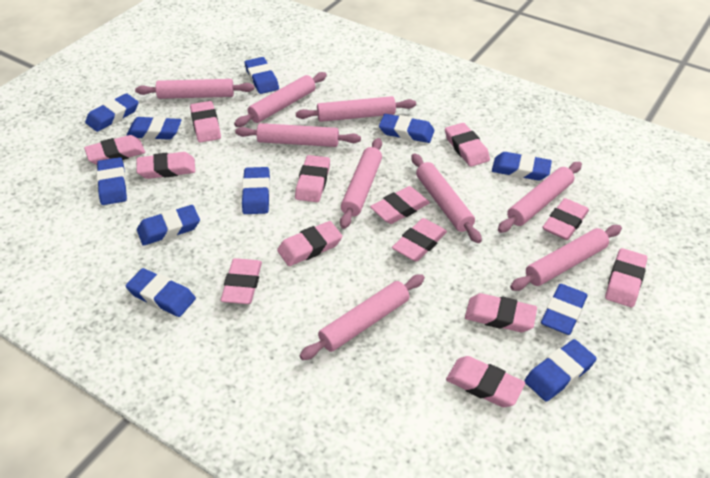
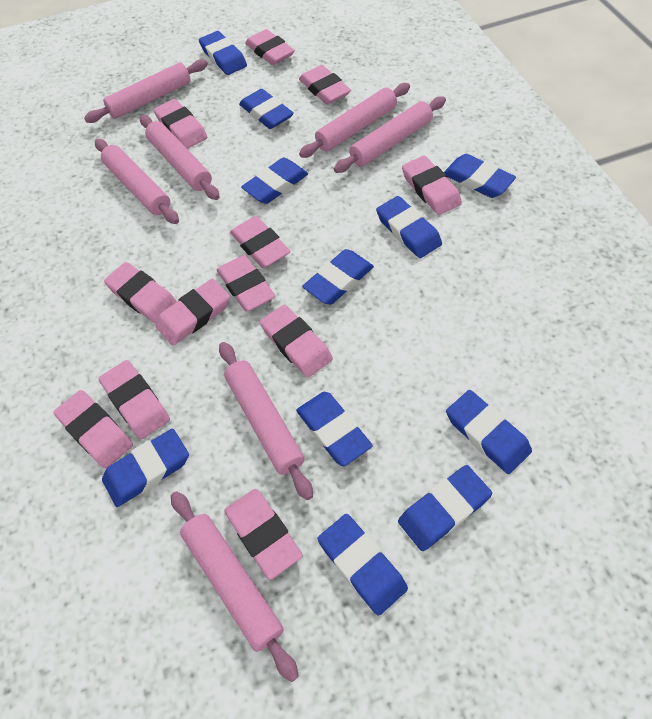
pink eraser: 13 -> 12
pink rolling pin: 9 -> 7

